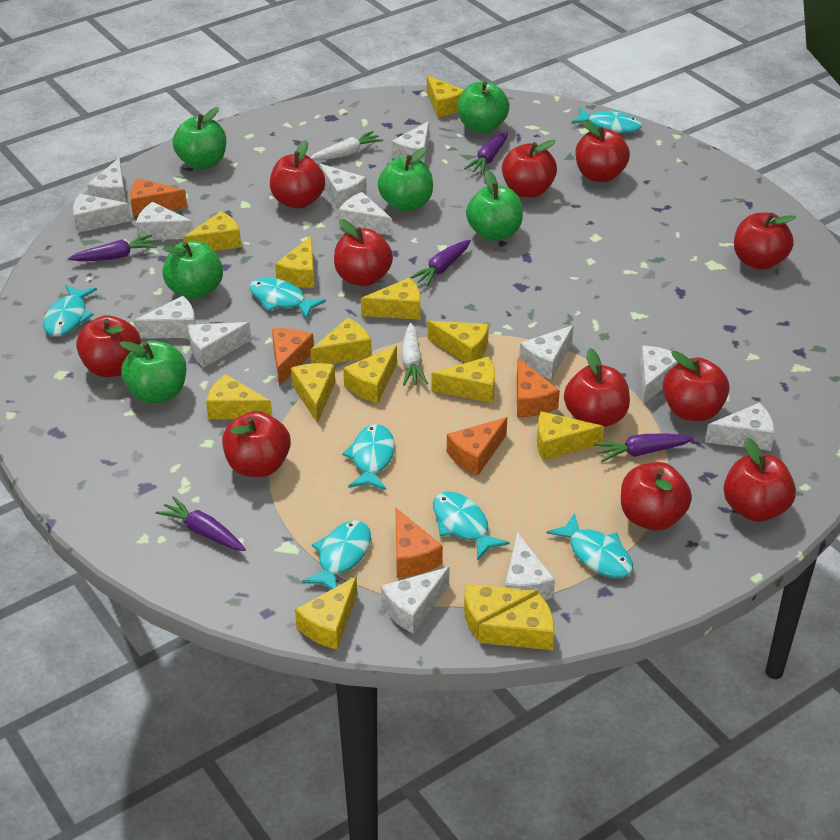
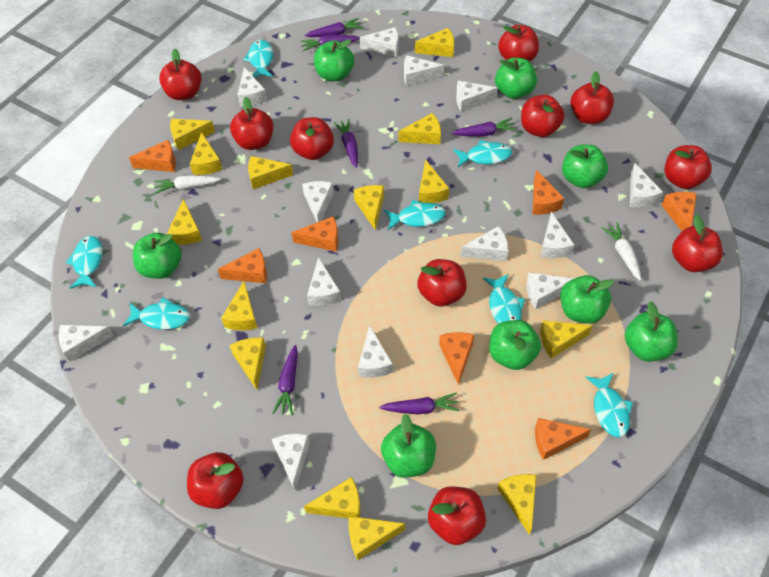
green apple: 6 -> 8
orange cheese: 5 -> 7
purple carrot: 5 -> 6

